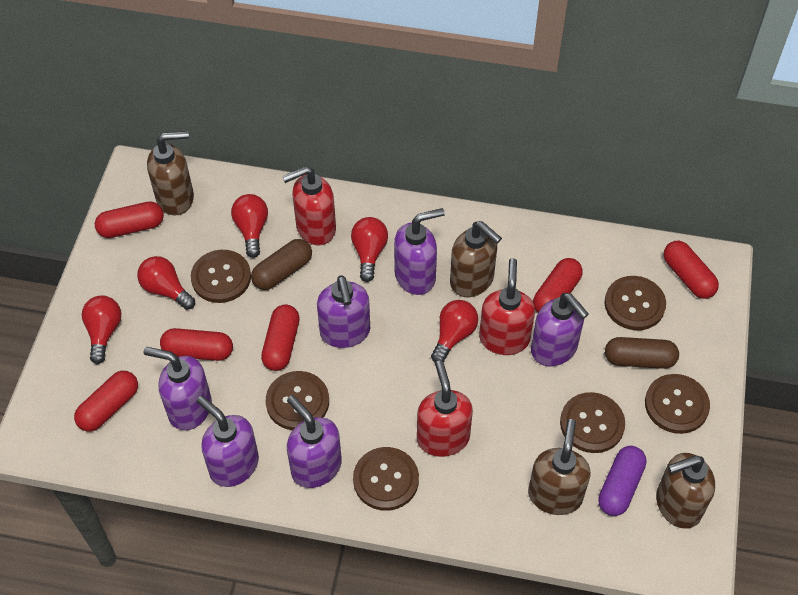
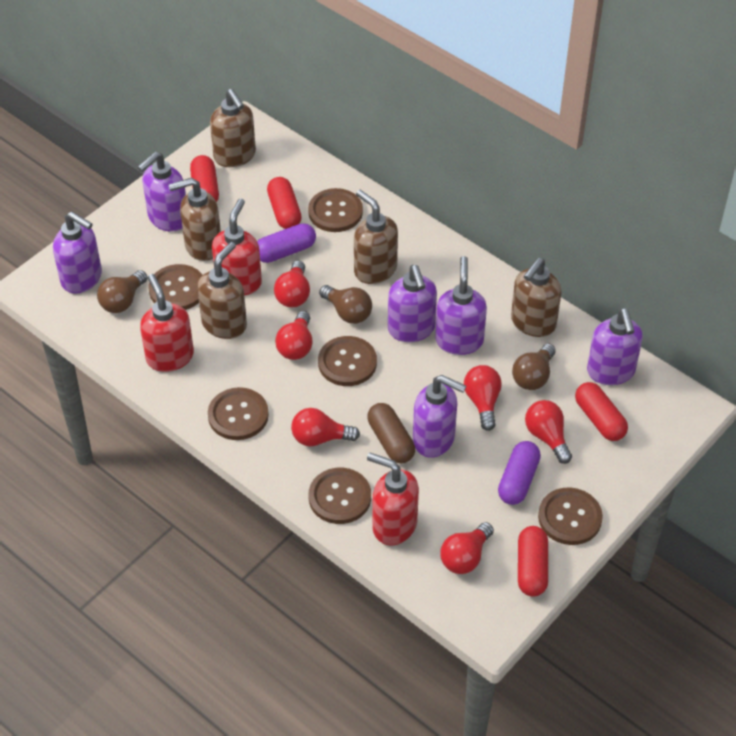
brown capsule: 2 -> 1
brown light bulb: 0 -> 3
brown soap dispenser: 4 -> 5
purple capsule: 1 -> 2
red capsule: 6 -> 4
red light bulb: 5 -> 6

